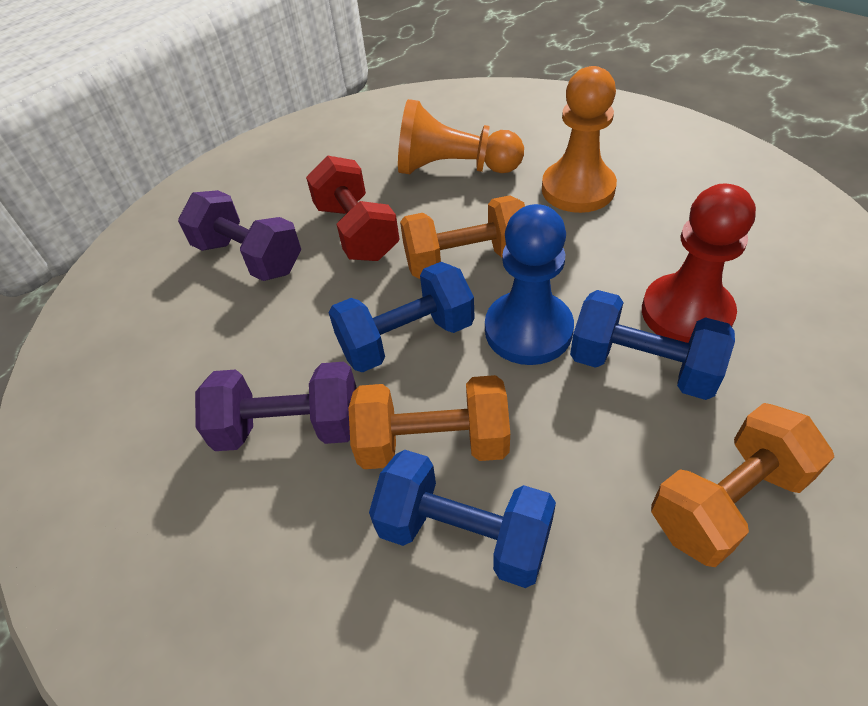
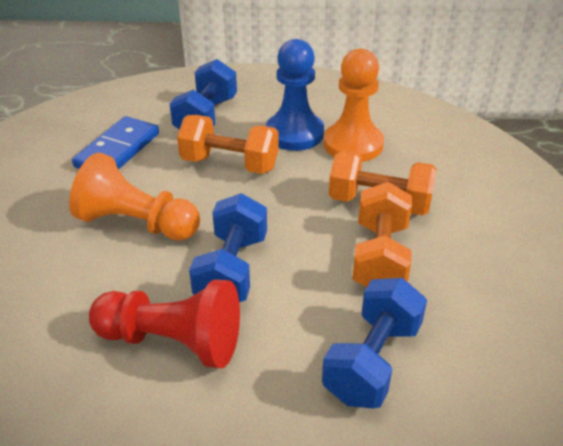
blue domino: 0 -> 1
purple dumbbell: 2 -> 0
red dumbbell: 1 -> 0

